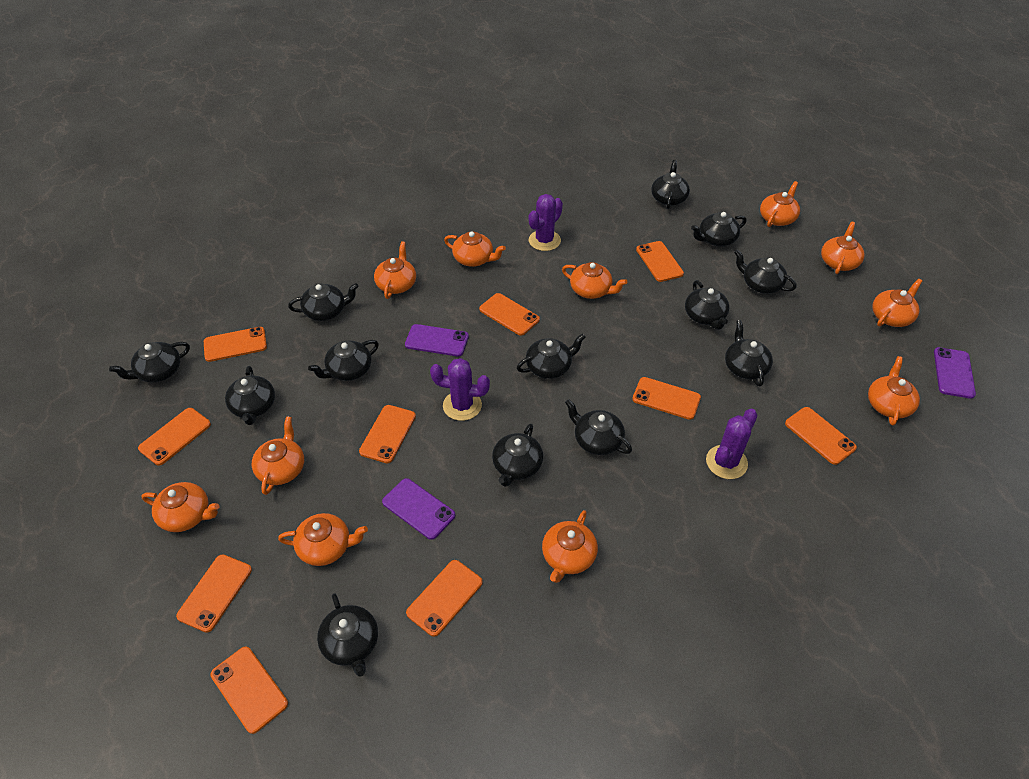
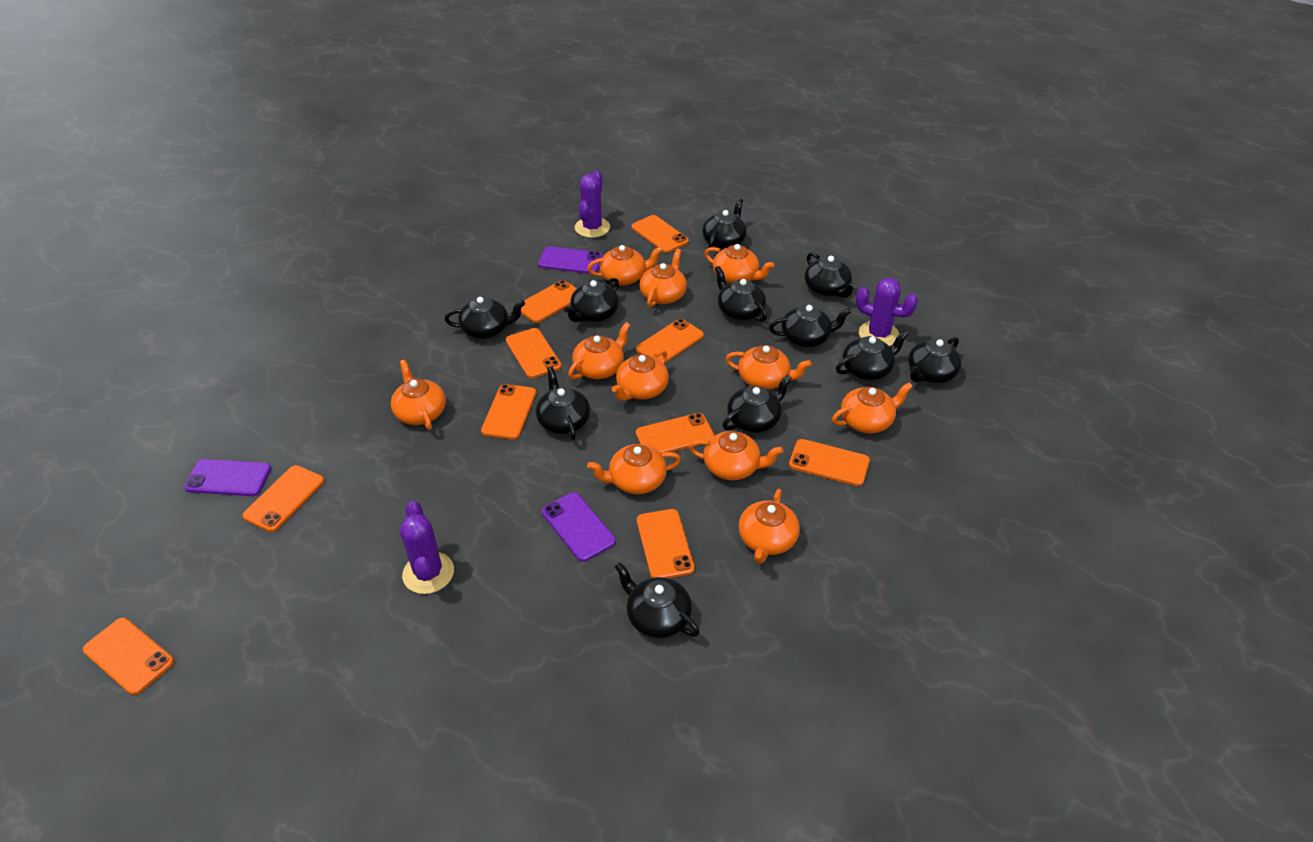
black teapot: 13 -> 11

